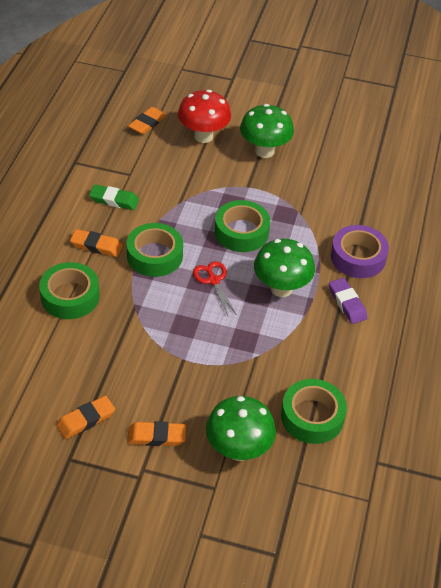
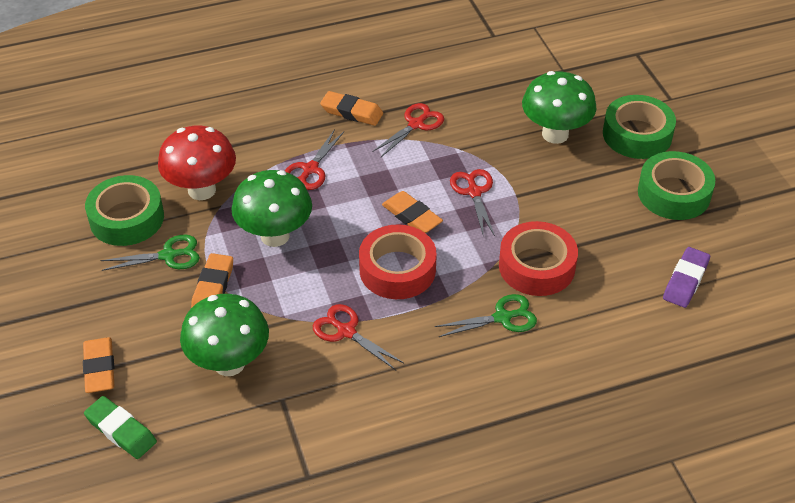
green scissors: 0 -> 2
green tape: 4 -> 3
purple tape: 1 -> 0
red scissors: 1 -> 4
red tape: 0 -> 2

